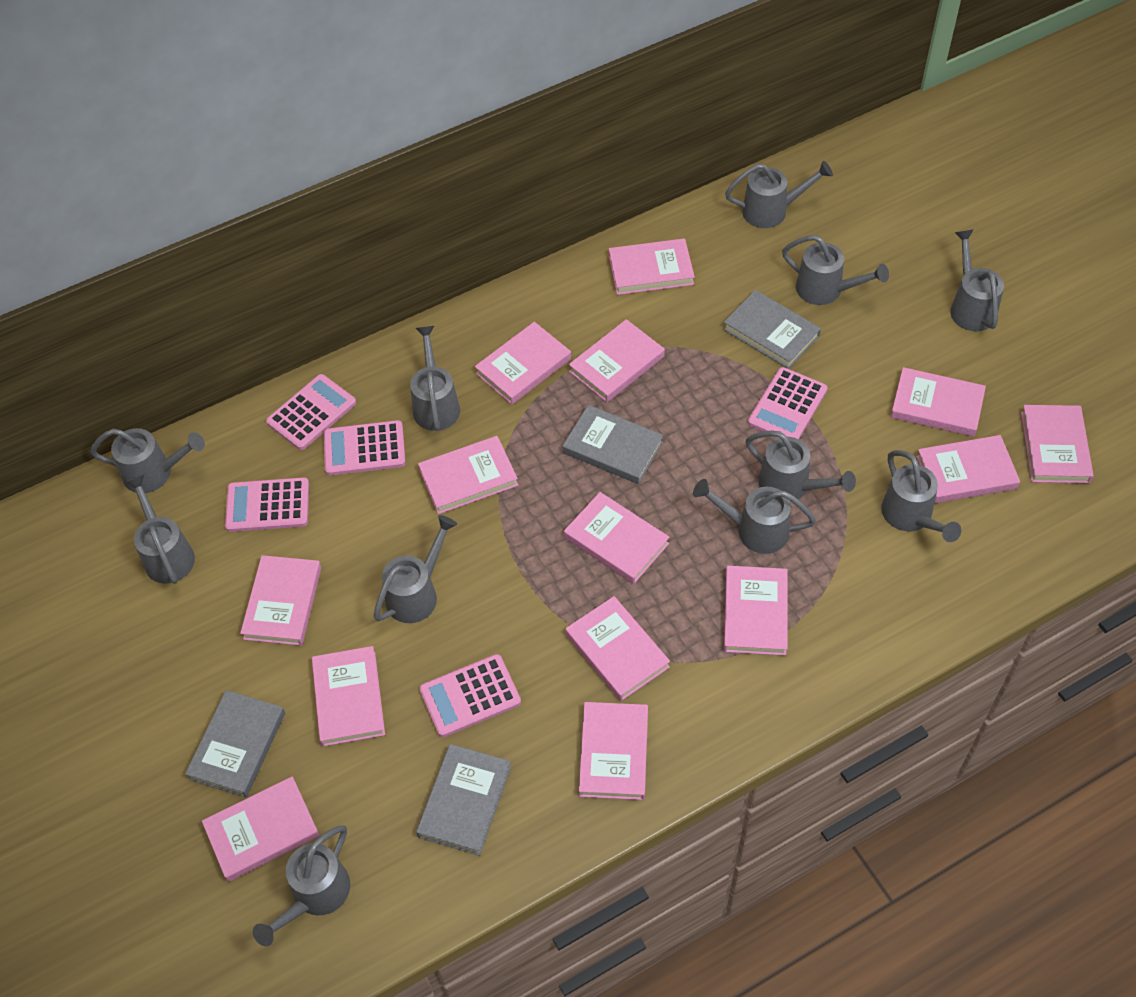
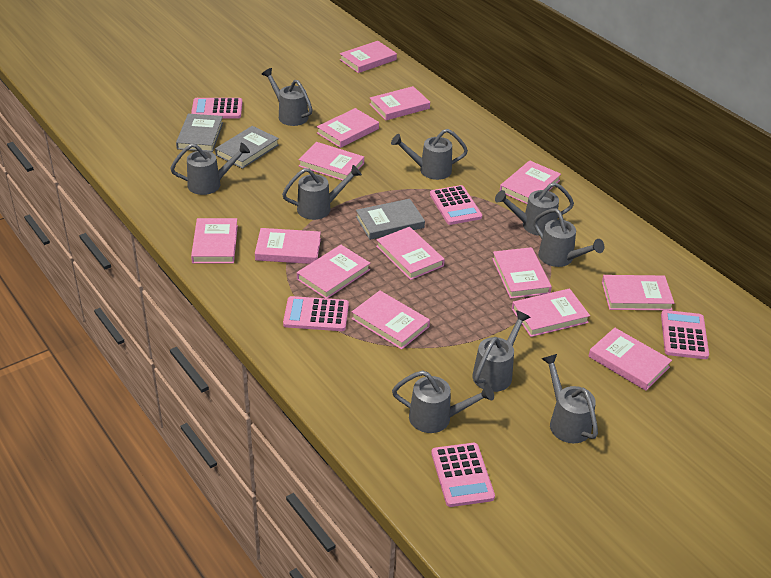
grey book: 4 -> 3
grey watering can: 11 -> 9

